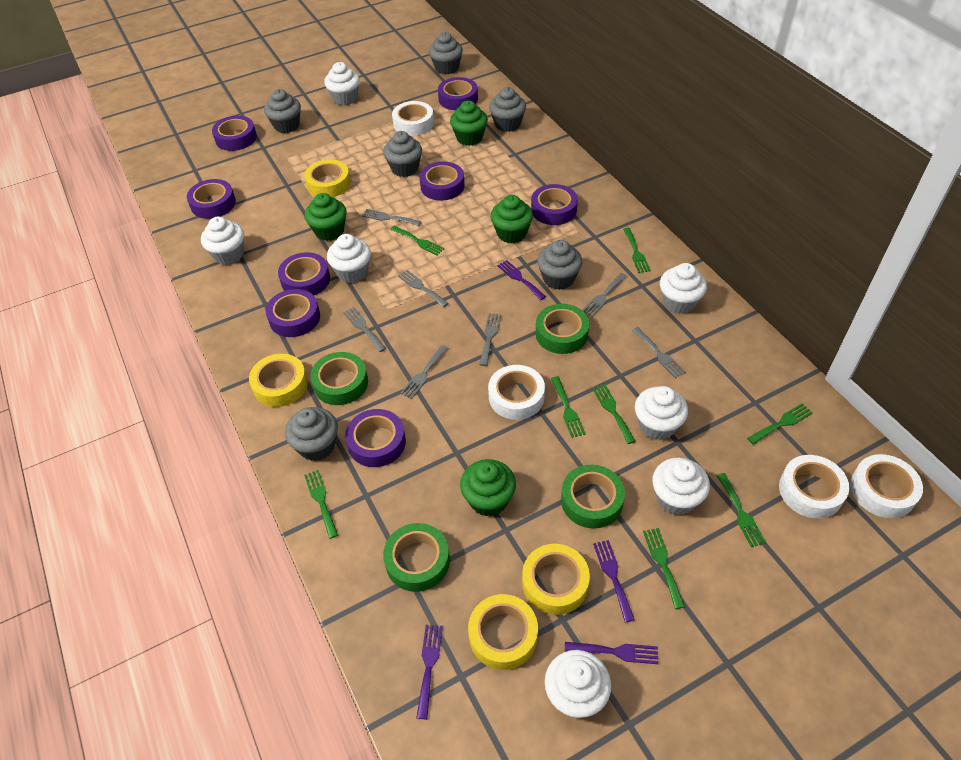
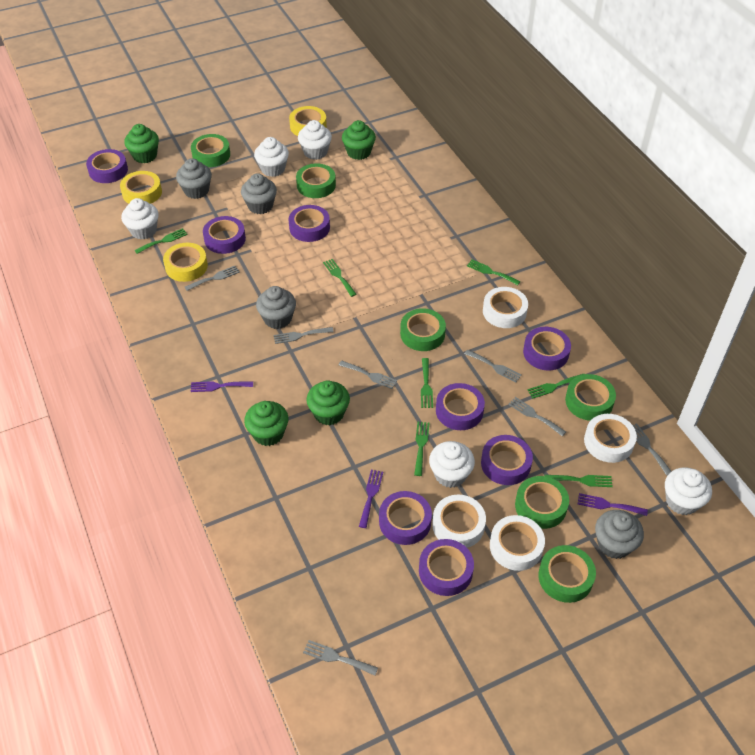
green fork: 8 -> 7
green tape: 4 -> 6
grey cupcake: 6 -> 4
purple fork: 4 -> 3
white cupcake: 7 -> 5
yellow tape: 4 -> 3

